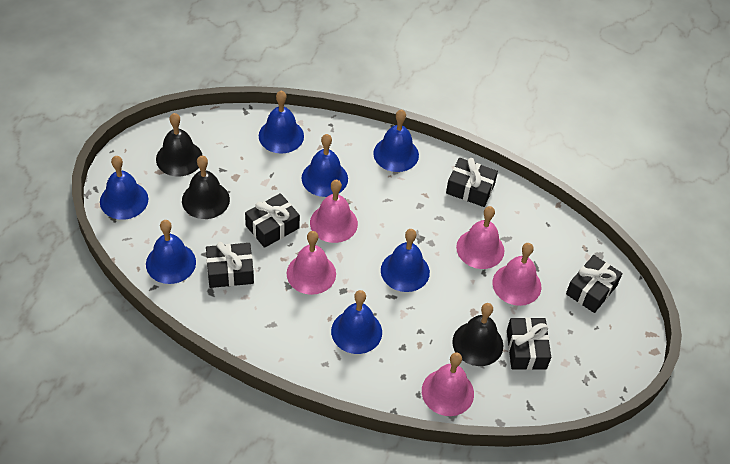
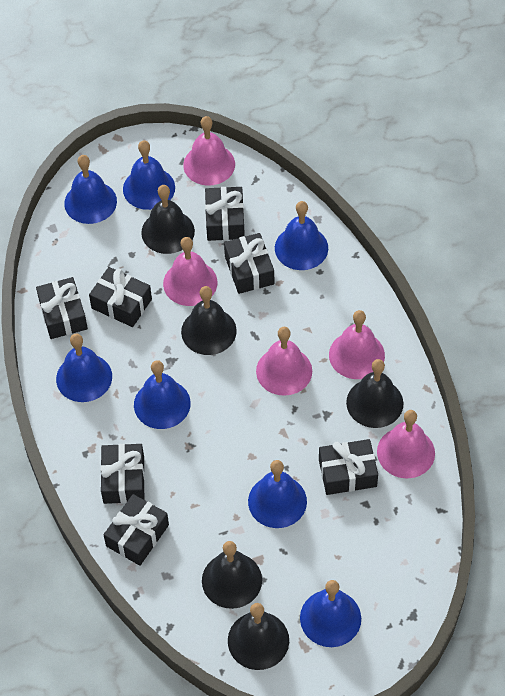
black bell: 3 -> 5
black gift: 5 -> 7

